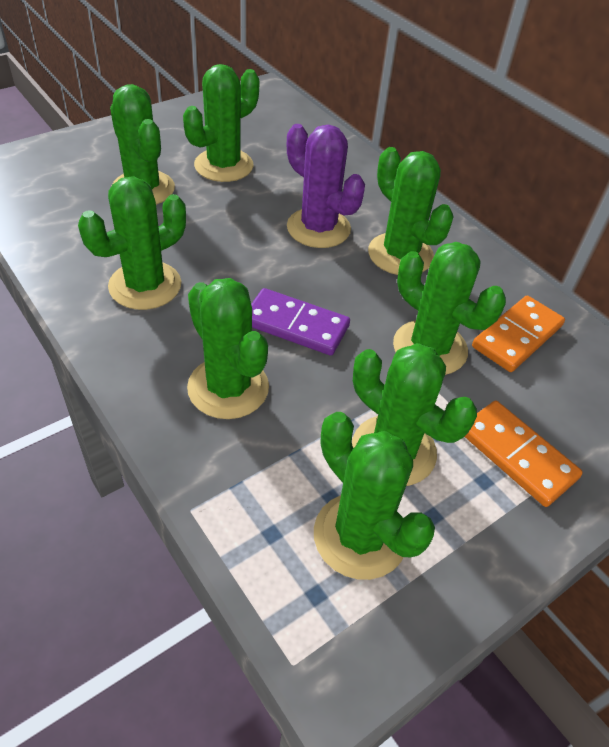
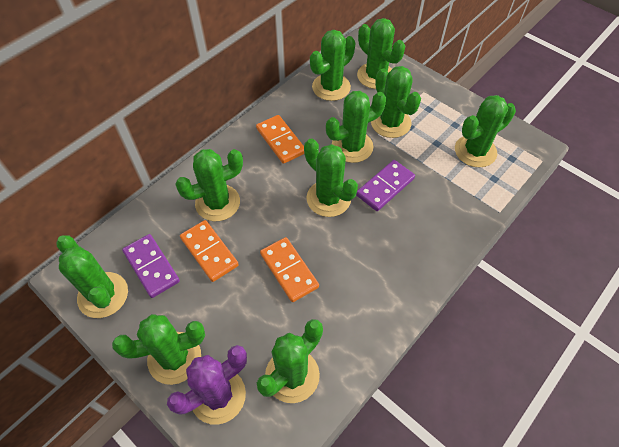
green cactus: 8 -> 10
orange domino: 2 -> 3
purple domino: 1 -> 2

